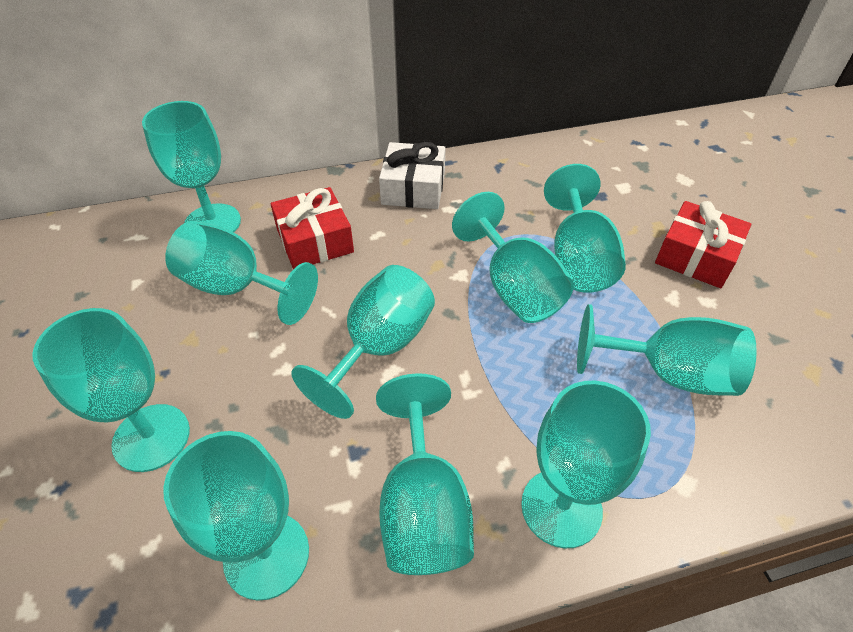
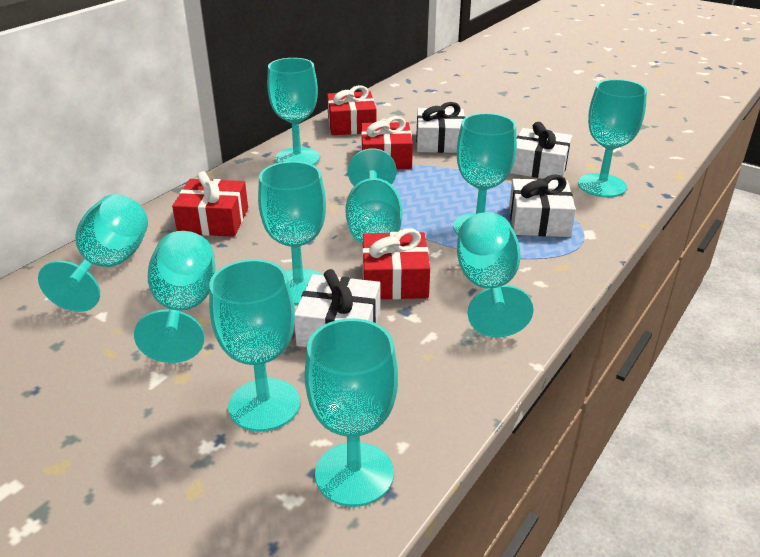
red gift: 2 -> 4
white gift: 1 -> 4

